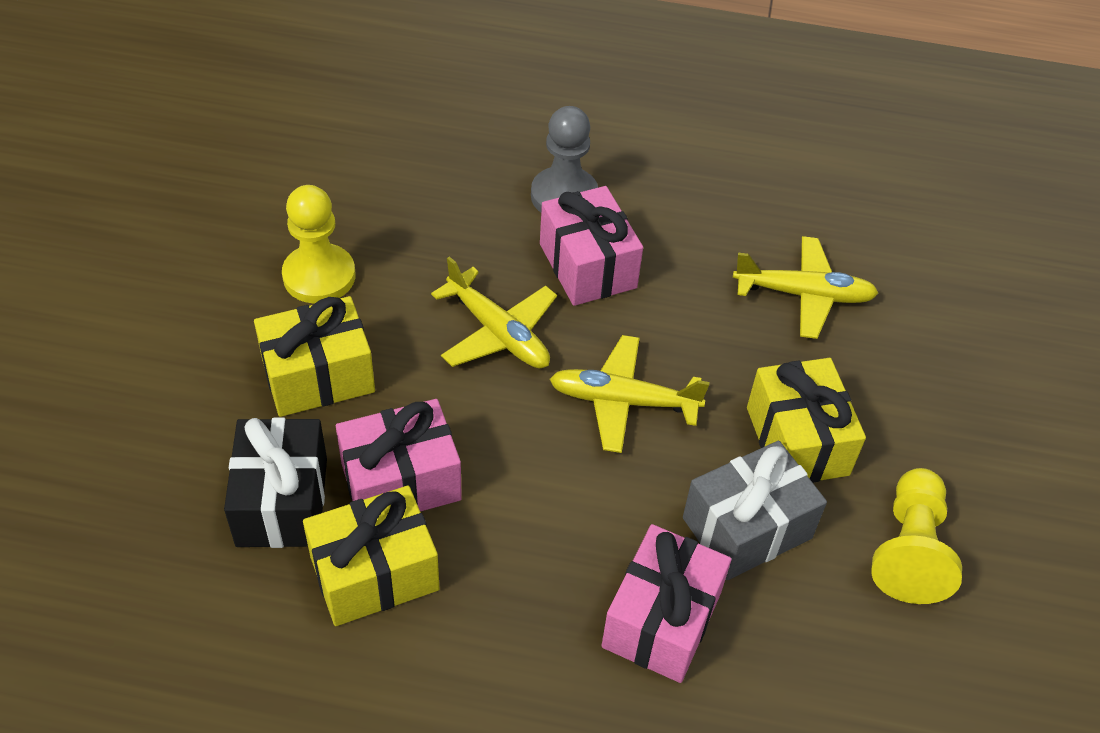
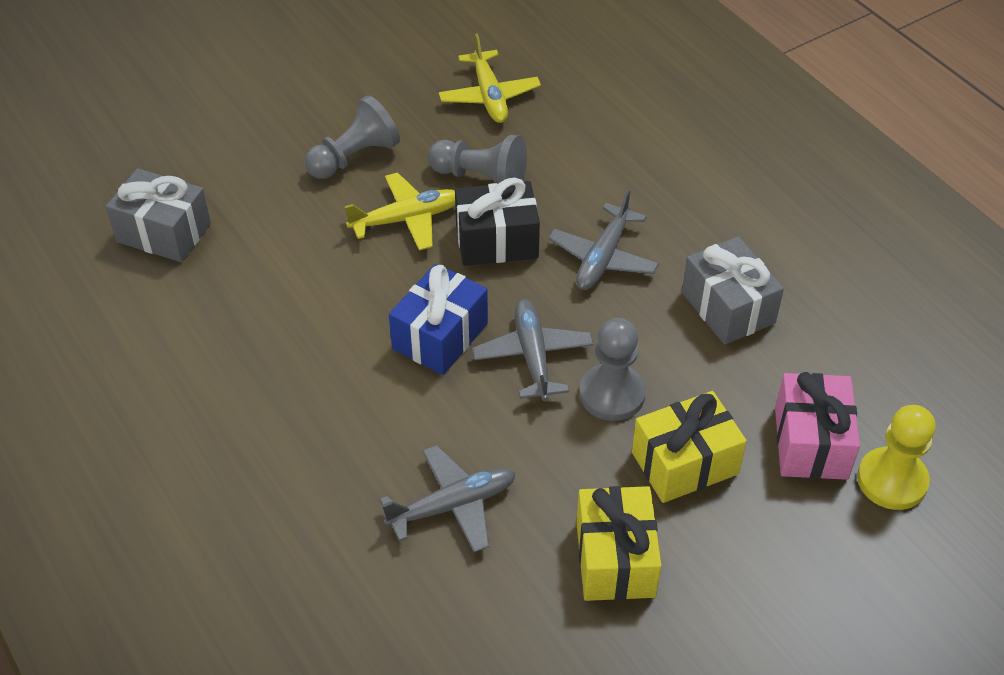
blue gift: 0 -> 1
grey gift: 1 -> 2
grey pawn: 1 -> 3
grey plane: 0 -> 3
pink gift: 3 -> 1
yellow gift: 3 -> 2
yellow pawn: 2 -> 1
yellow plane: 3 -> 2

